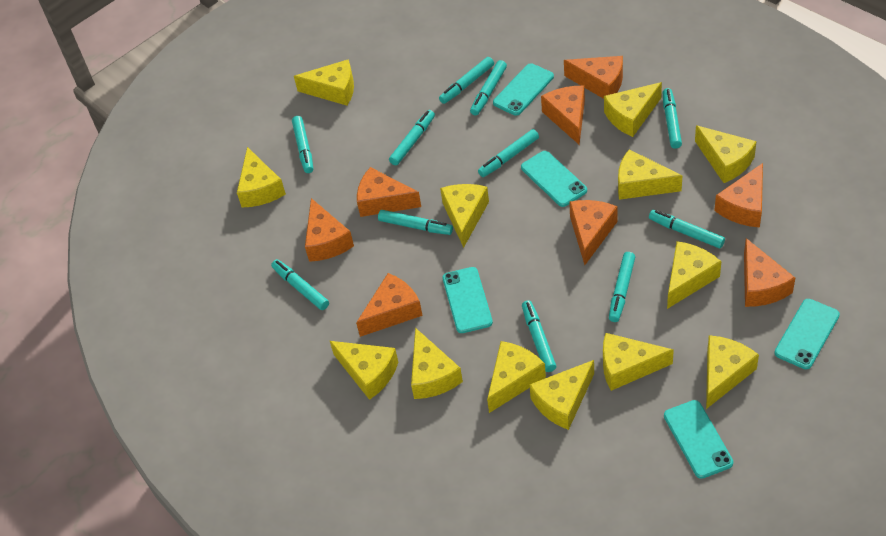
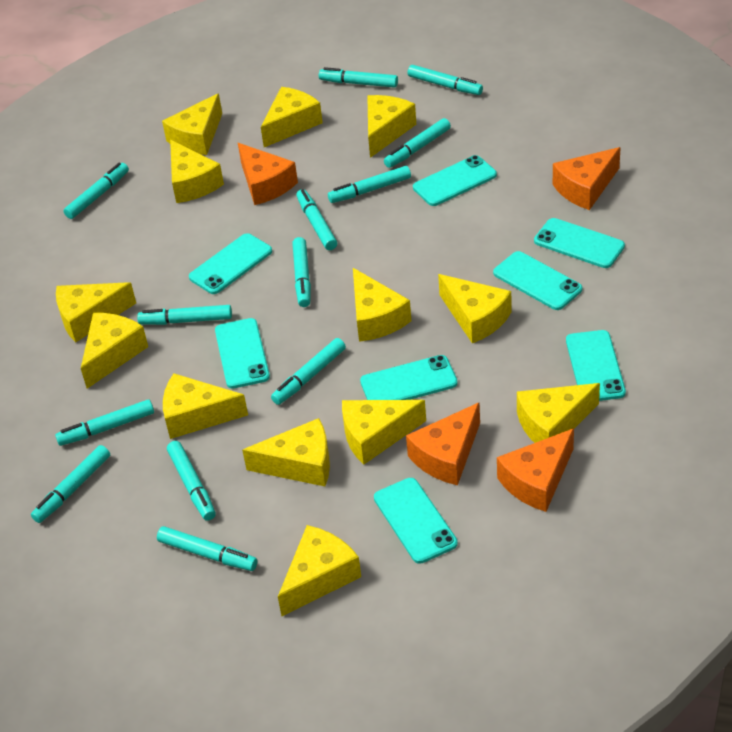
orange cheese: 8 -> 4
turquoise marker: 11 -> 13
turquoise phone: 5 -> 8

